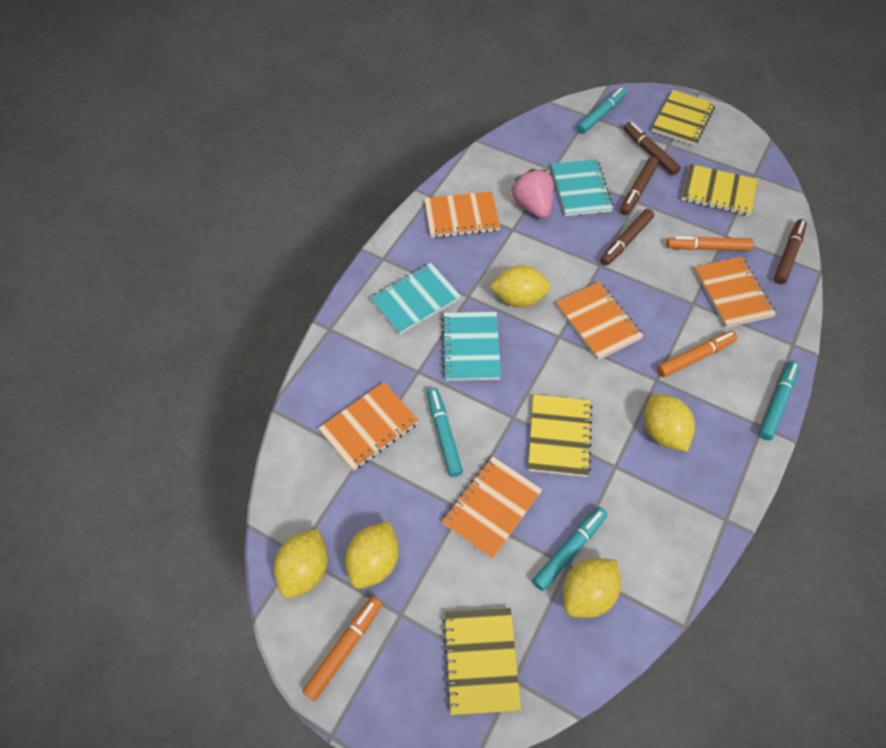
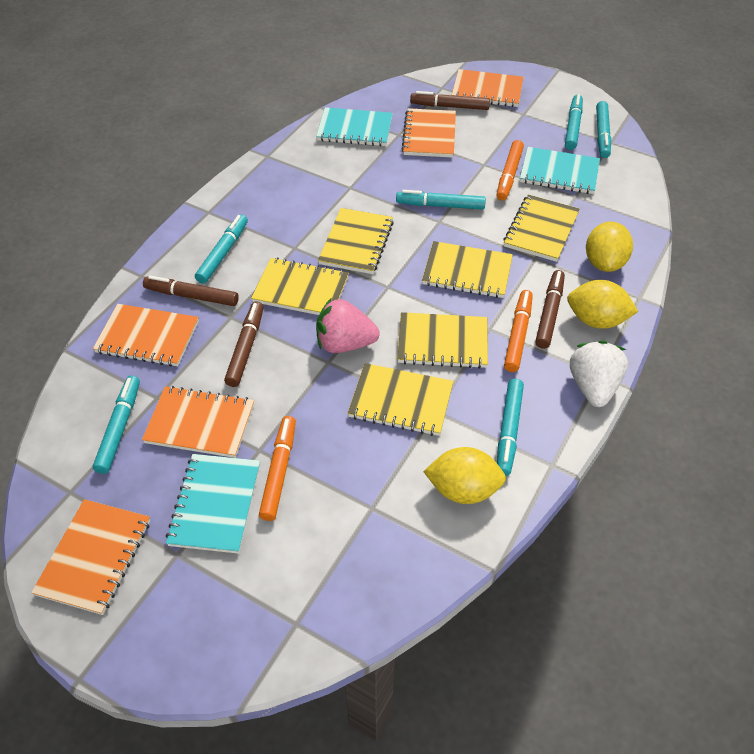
turquoise marker: 4 -> 6
white strawberry: 0 -> 1
yellow lemon: 5 -> 3
yellow notebook: 4 -> 6

